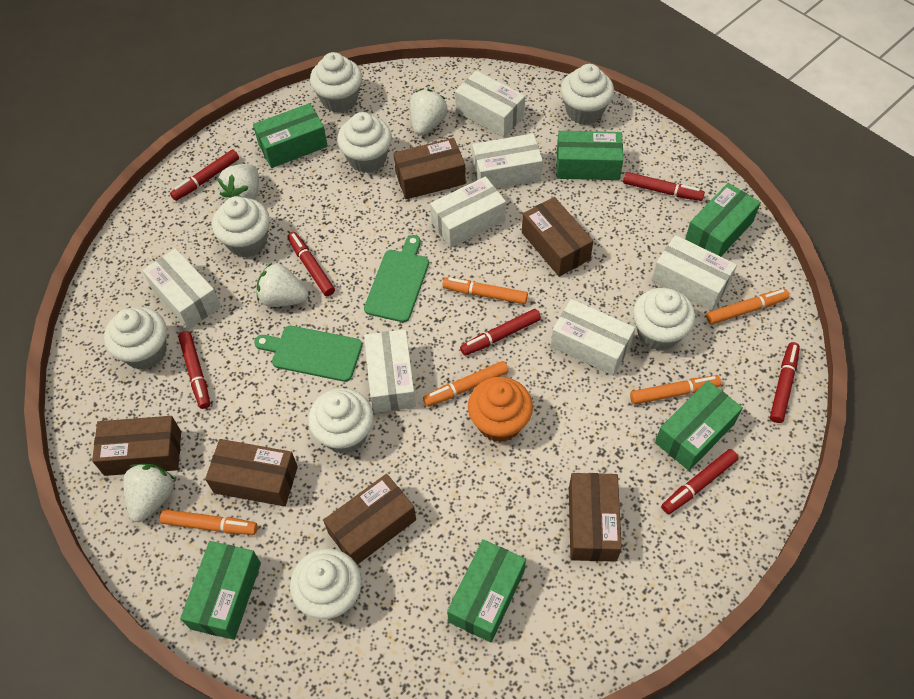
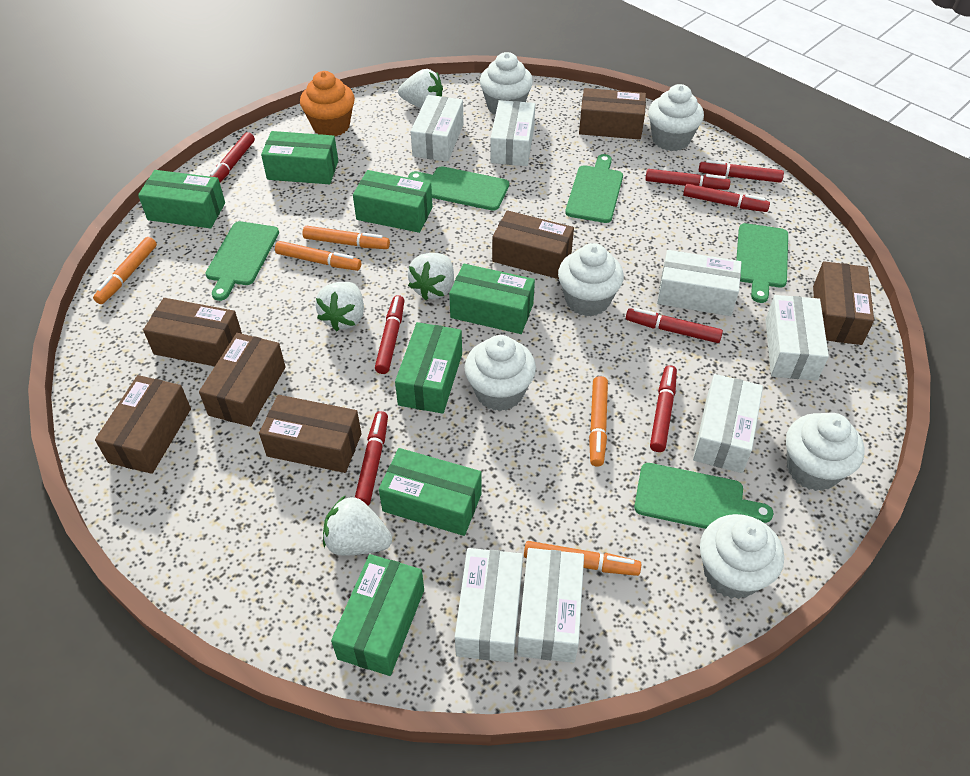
brown box: 6 -> 7
green box: 6 -> 7
green cutting board: 2 -> 5
red marker: 7 -> 8
white cupcake: 8 -> 6

